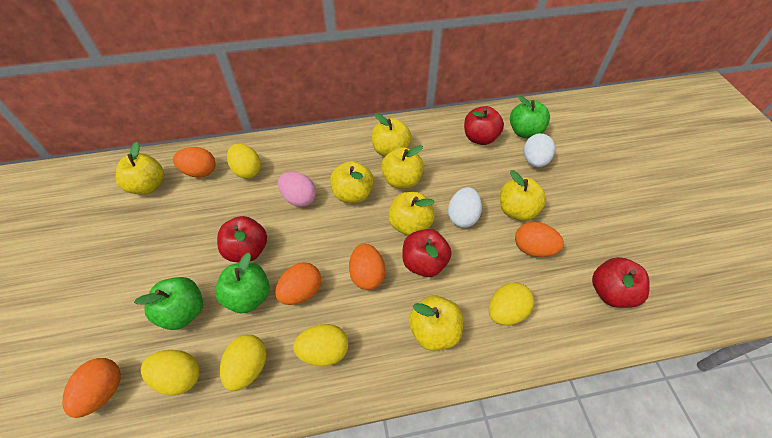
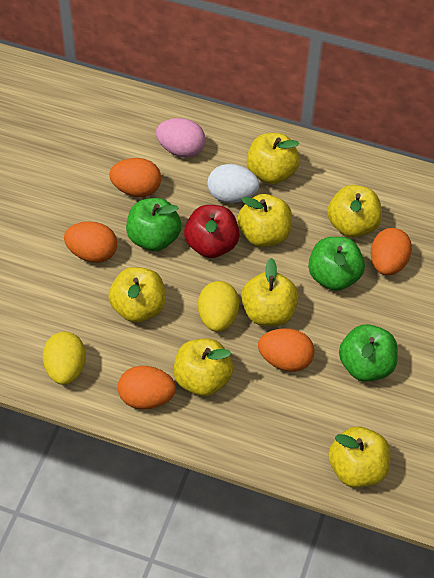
red apple: 4 -> 1
white egg: 2 -> 1
yellow egg: 5 -> 2

